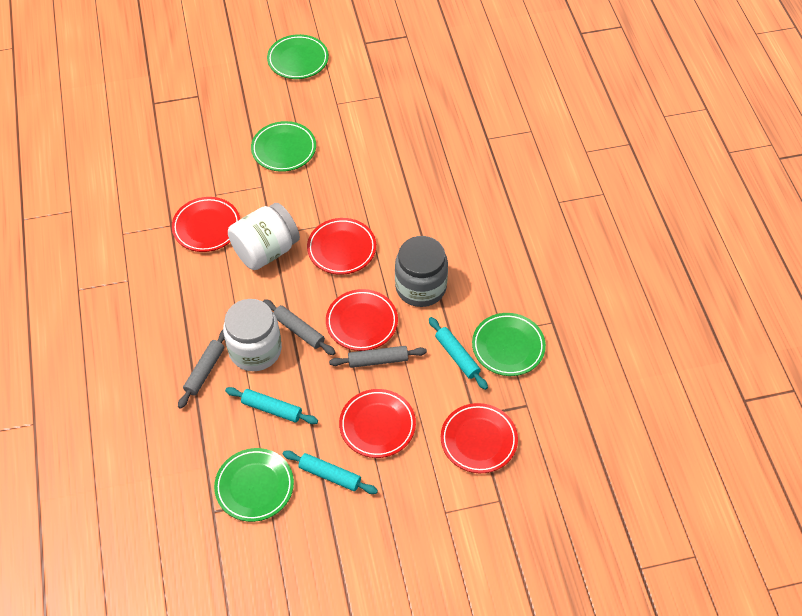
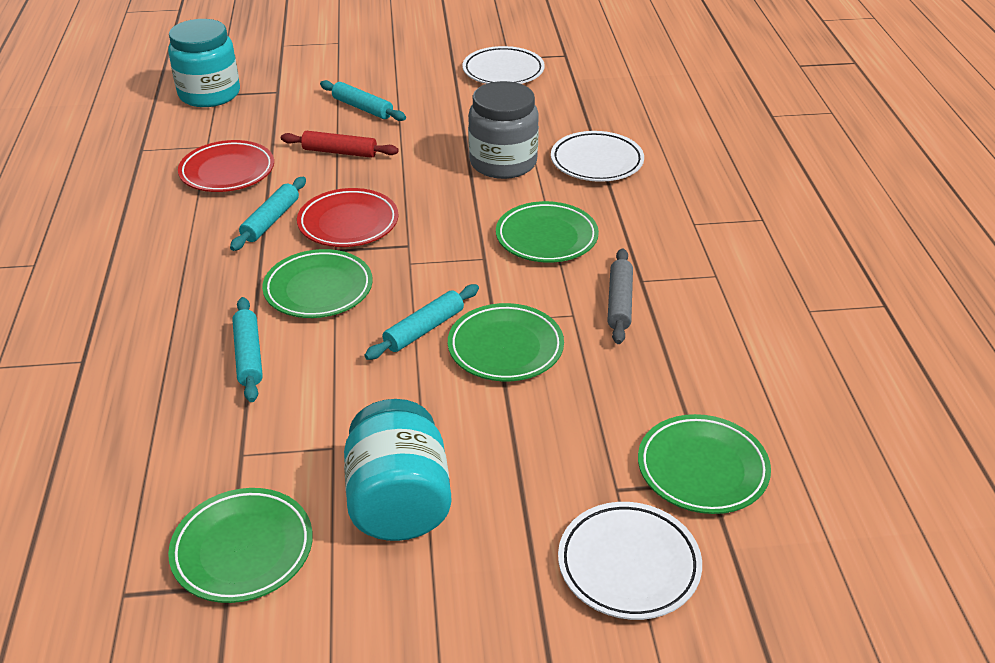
green plate: 4 -> 5
grey rolling pin: 3 -> 1
red plate: 5 -> 2
red rolling pin: 0 -> 1
turquoise jar: 0 -> 2
turquoise rolling pin: 3 -> 4
white jar: 2 -> 0
white plate: 0 -> 3

